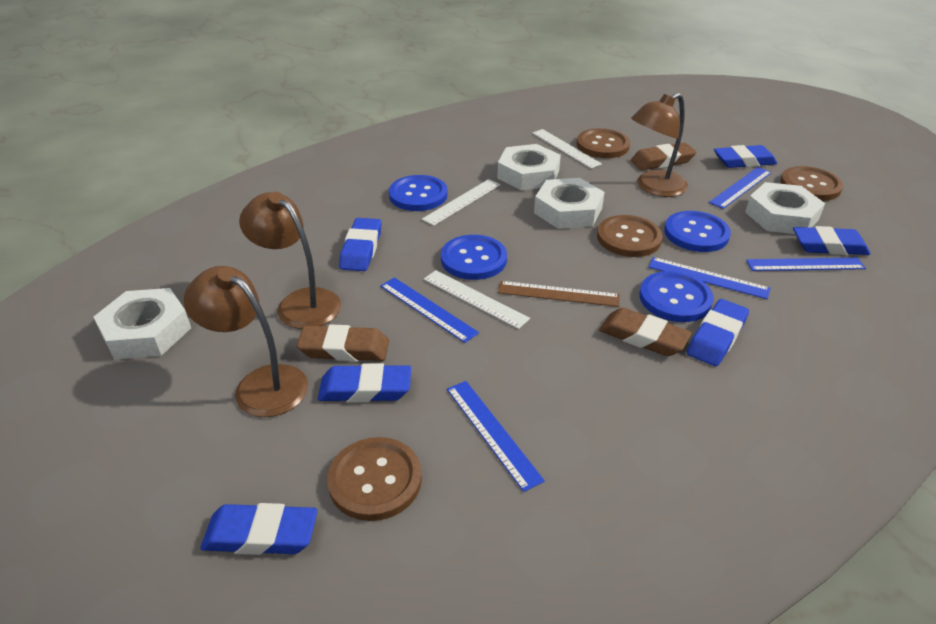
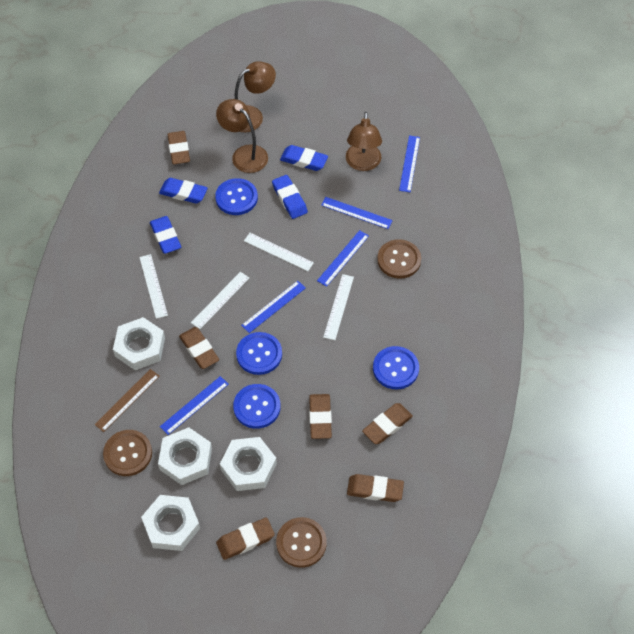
blue eraser: 6 -> 4
brown button: 4 -> 3
brown eraser: 3 -> 6
white ruler: 3 -> 4

